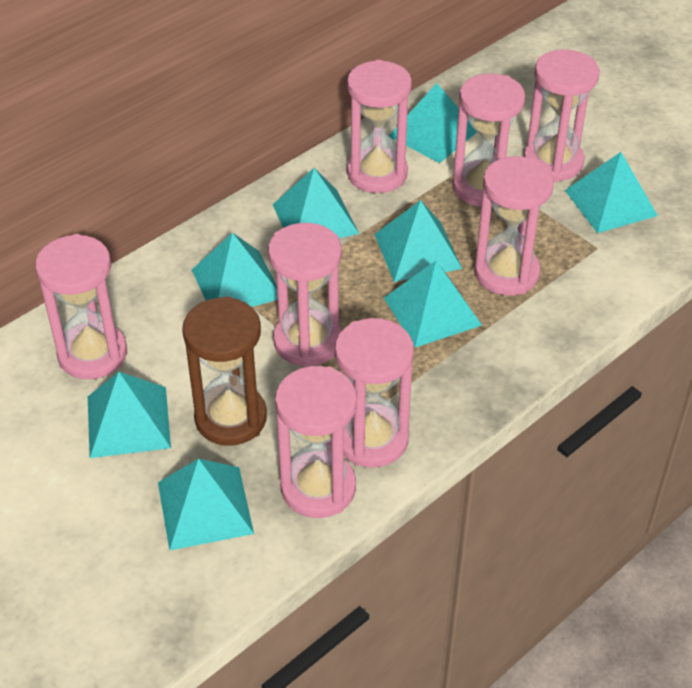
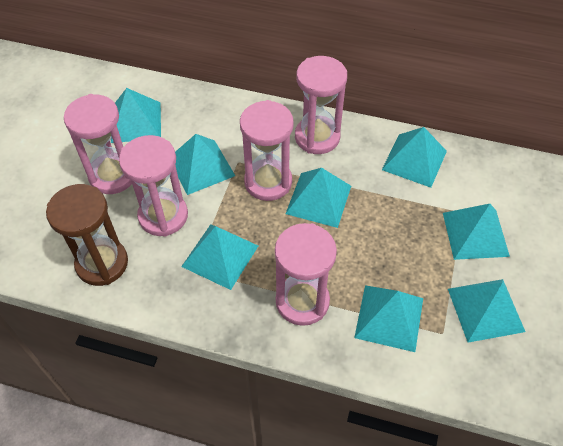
pink hourglass: 8 -> 5

